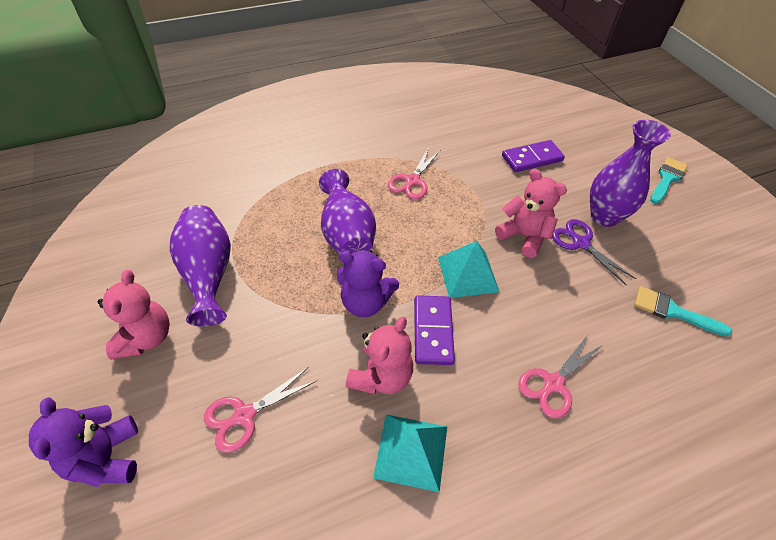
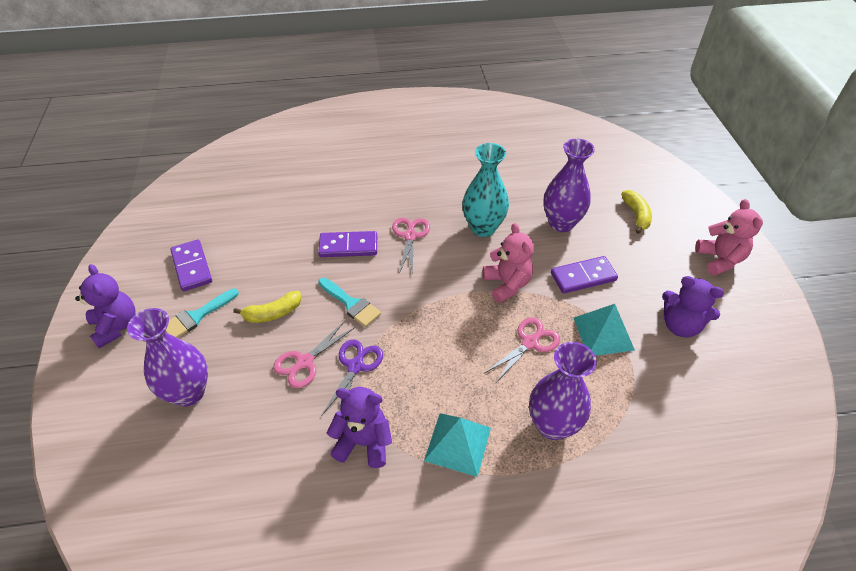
pink teddy bear: 3 -> 2
purple domino: 2 -> 3
purple teddy bear: 2 -> 3
turquoise vase: 0 -> 1
yellow banana: 0 -> 2

